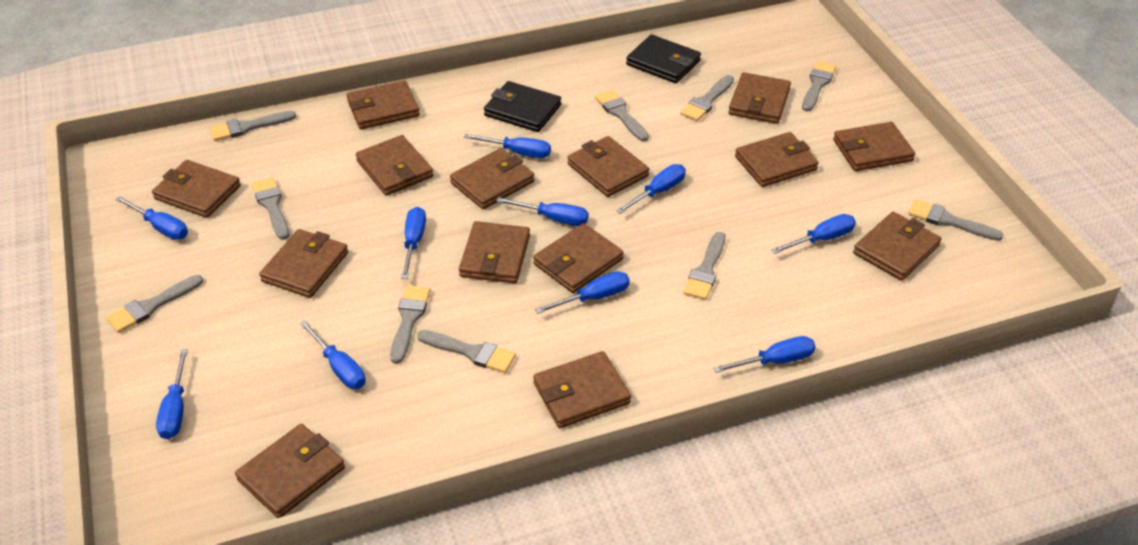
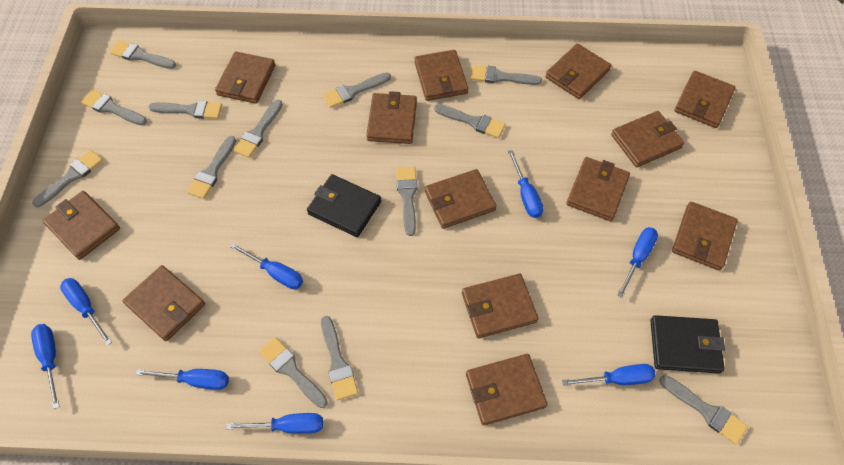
blue screwdriver: 10 -> 8
brown wallet: 14 -> 13
grey brush: 10 -> 13

